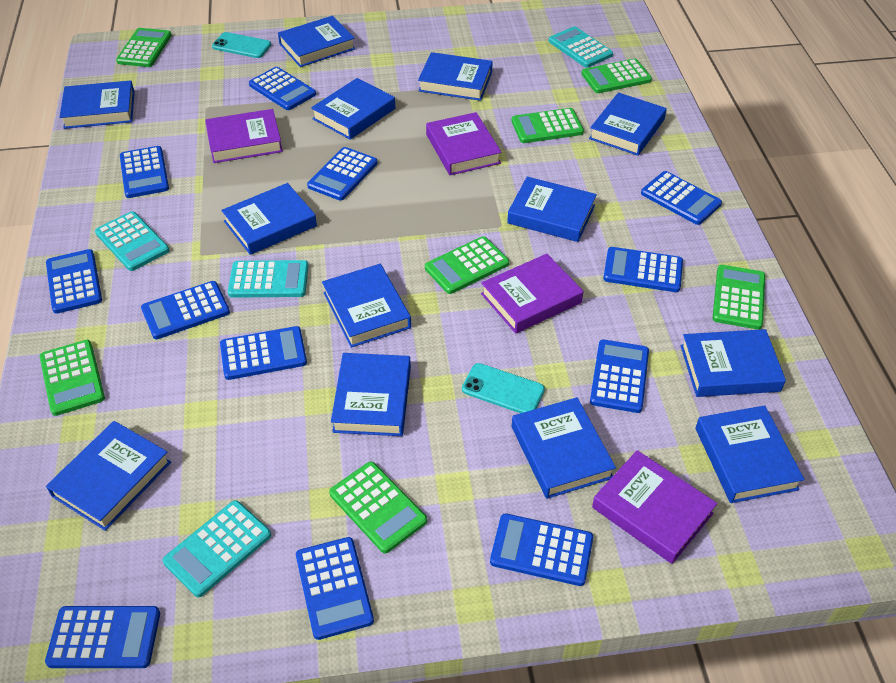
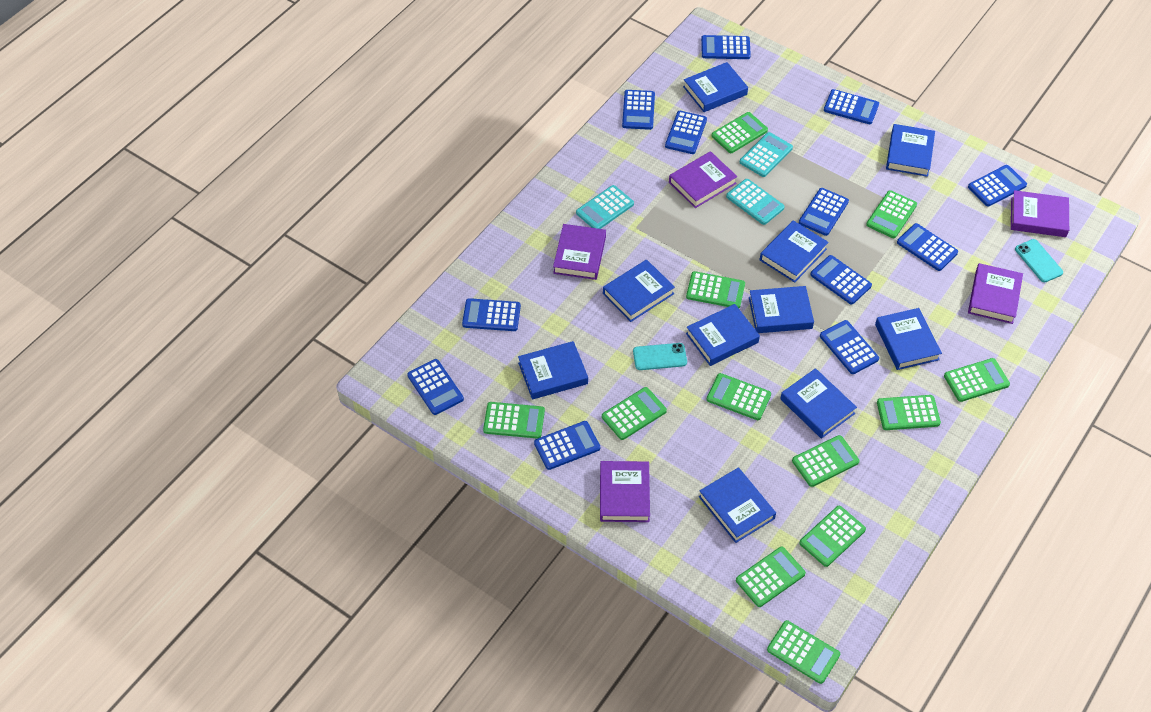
blue book: 13 -> 10
green calculator: 7 -> 12
purple book: 4 -> 5
turquoise calculator: 4 -> 3

